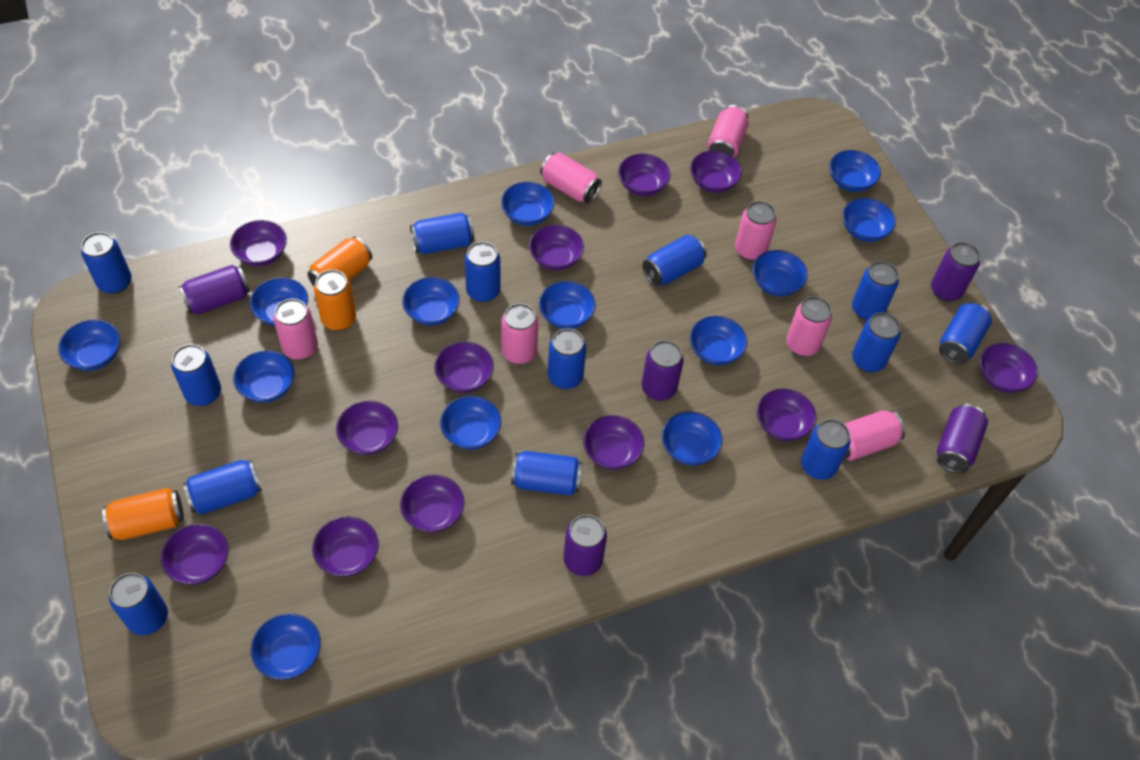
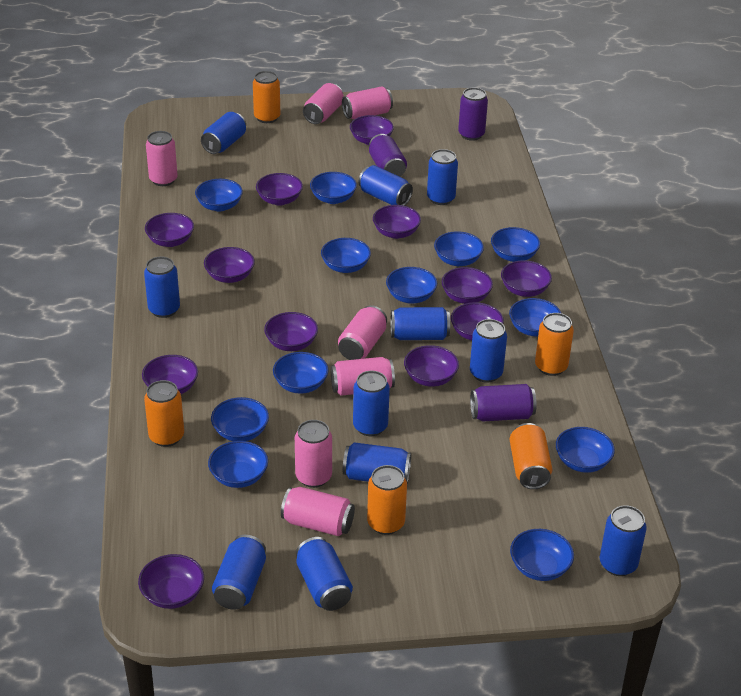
blue bowl: 13 -> 12
blue can: 13 -> 11
orange can: 3 -> 5
purple can: 5 -> 3

